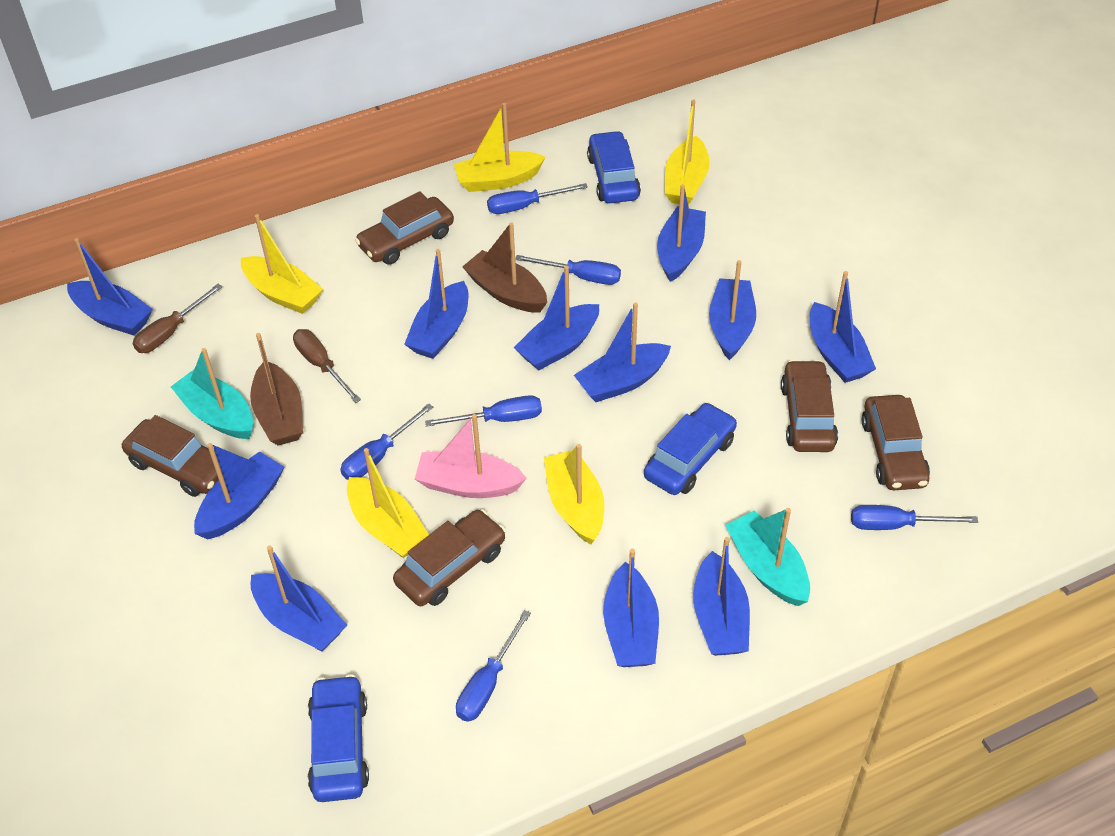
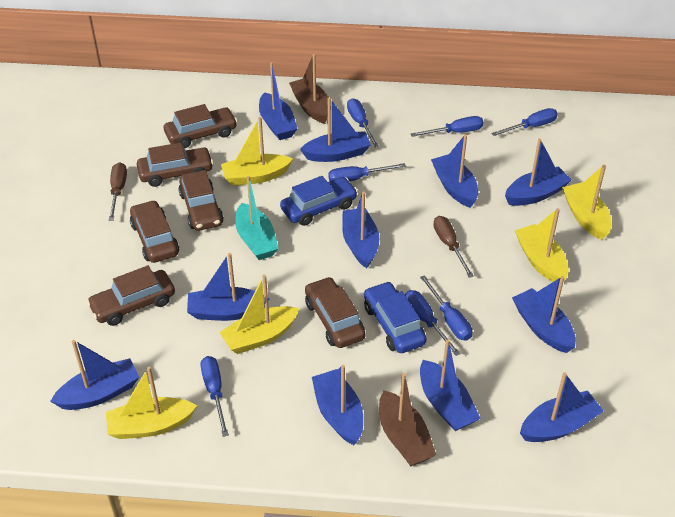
blue car: 3 -> 2
blue screwdriver: 6 -> 7
brown car: 5 -> 6
pink boat: 1 -> 0
turquoise boat: 2 -> 1

